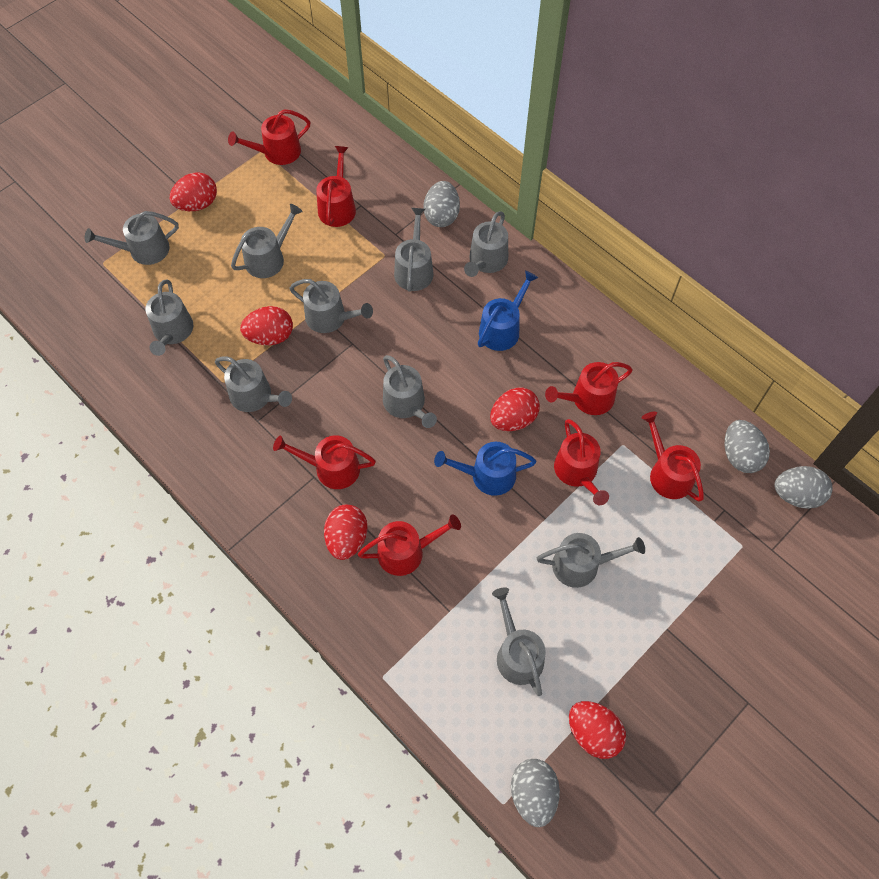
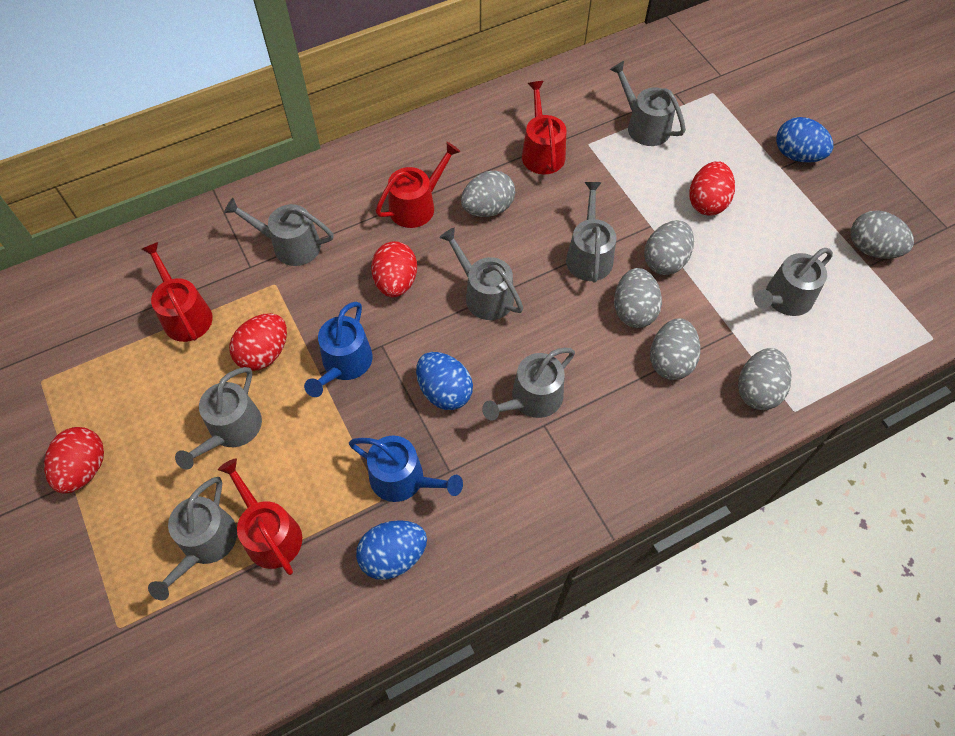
blue egg: 0 -> 3
grey egg: 4 -> 6
grey watering can: 10 -> 8
red egg: 5 -> 4
red watering can: 7 -> 4

